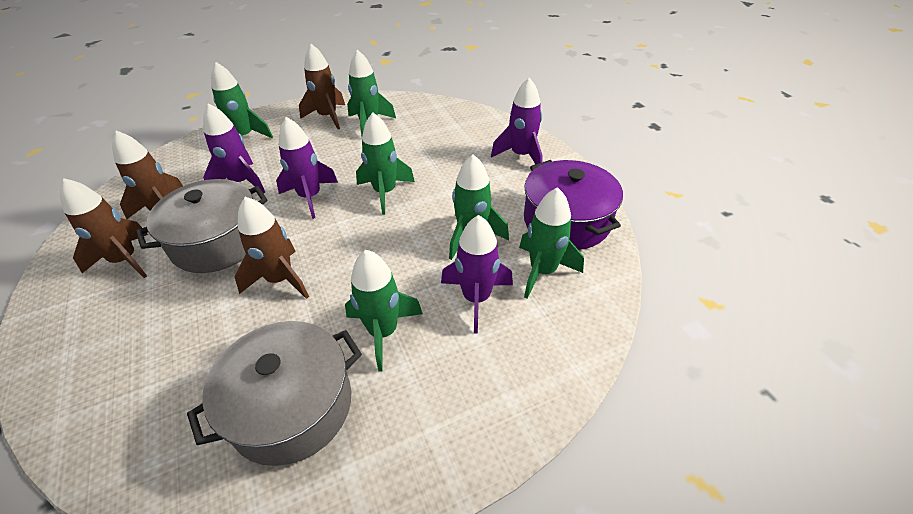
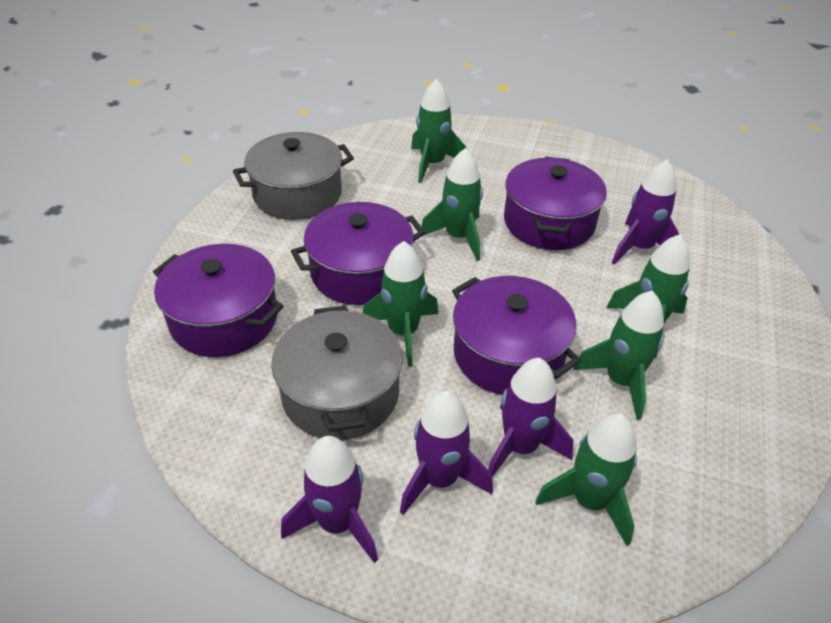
brown rocket: 4 -> 0
purple pot: 1 -> 4

